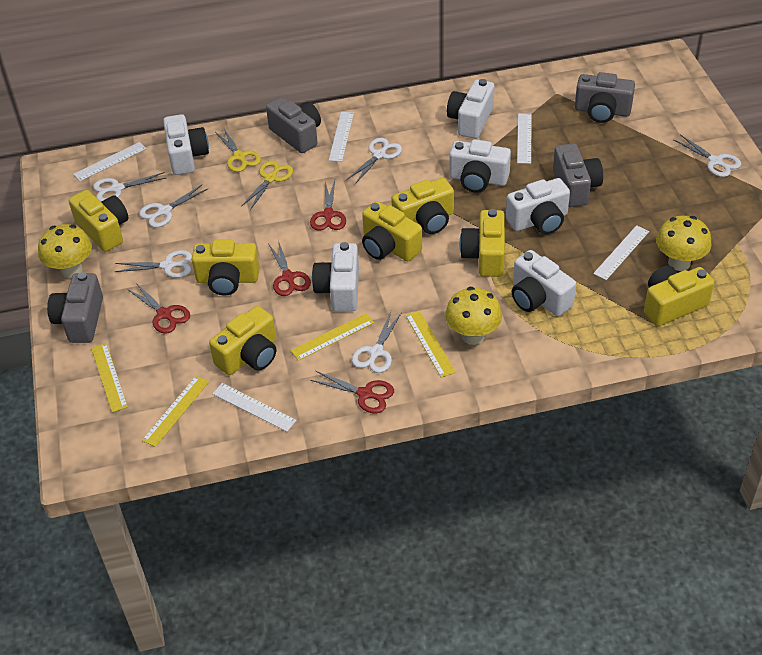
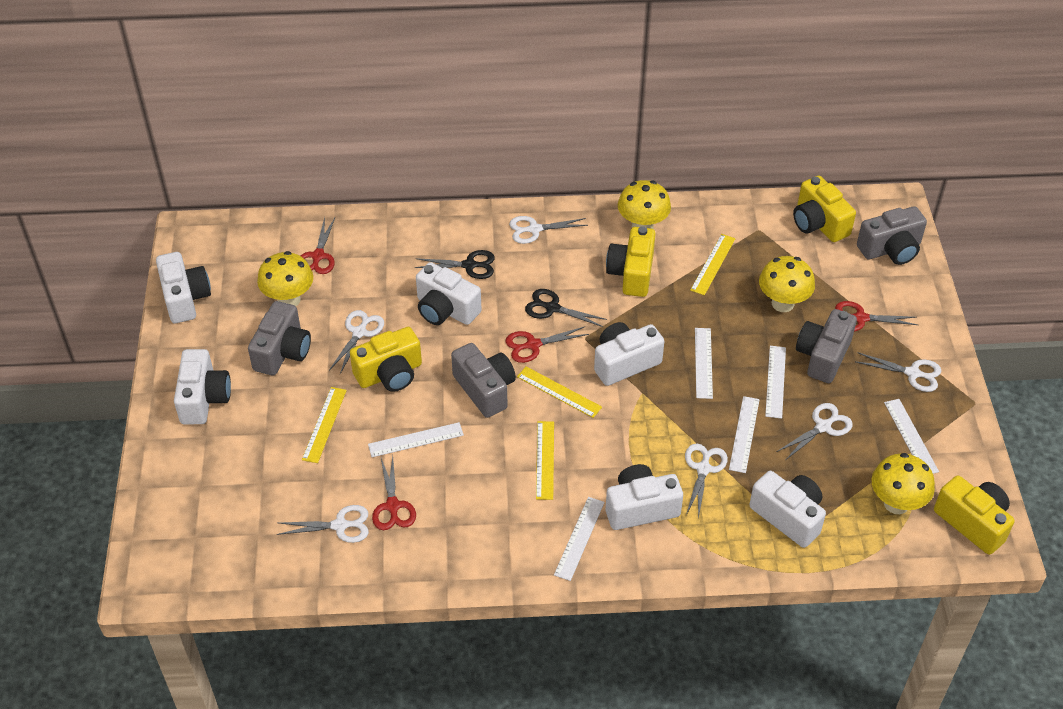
black scissors: 0 -> 2
white ruler: 5 -> 6
yellow camera: 7 -> 4
yellow mushroom: 3 -> 4
yellow scissors: 2 -> 0

